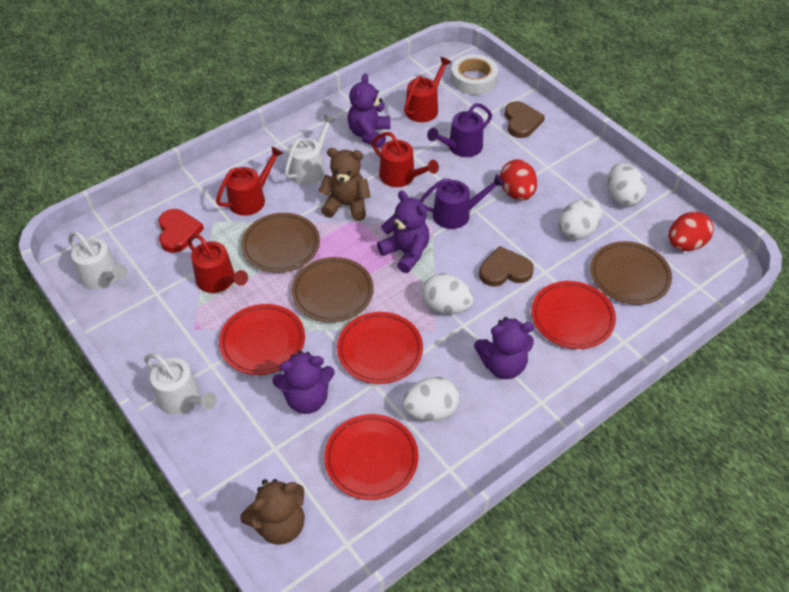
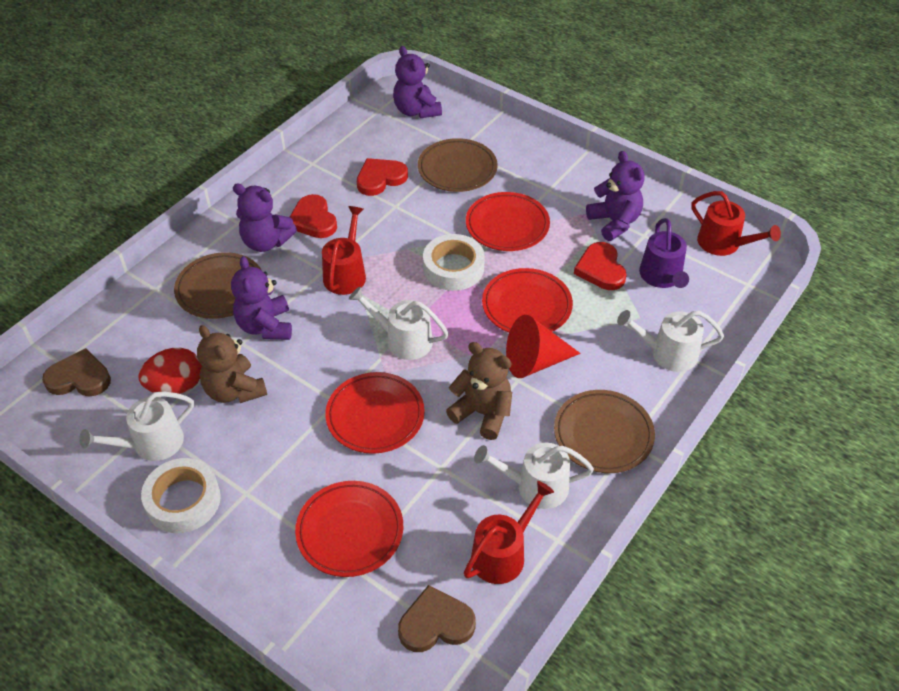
purple watering can: 2 -> 1
red cone: 0 -> 1
red egg: 2 -> 1
red heart: 1 -> 3
red watering can: 4 -> 3
white egg: 4 -> 0
white tape: 1 -> 2
white watering can: 3 -> 4

